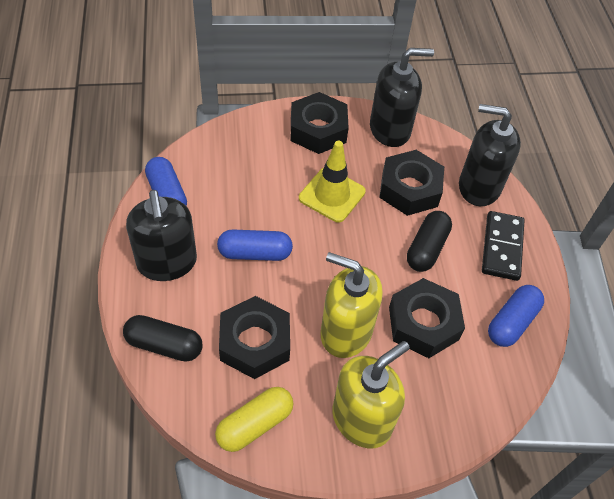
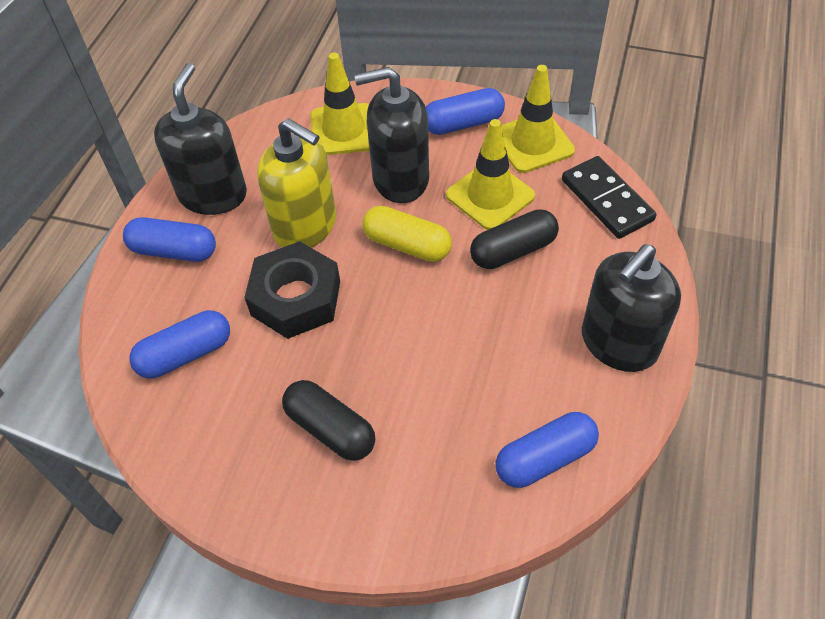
black nut: 4 -> 1
blue capsule: 3 -> 4
yellow soap dispenser: 2 -> 1
yellow traffic cone: 1 -> 3

